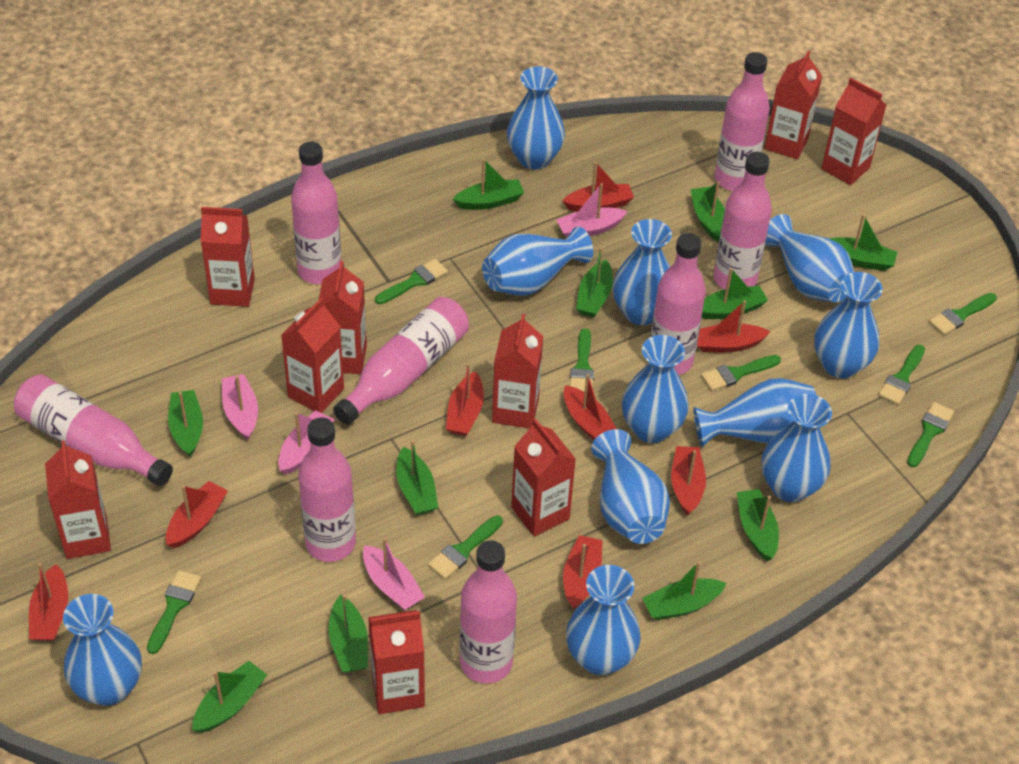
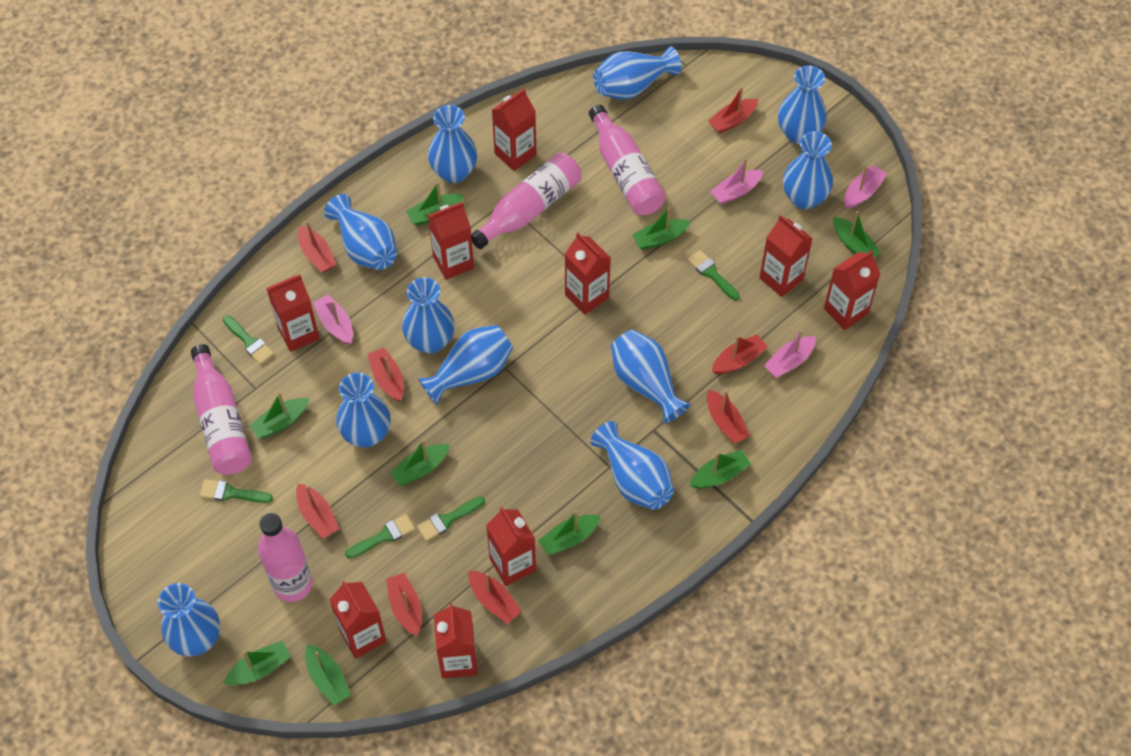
green boat: 11 -> 9
green brush: 8 -> 5
pink bottle: 8 -> 4

